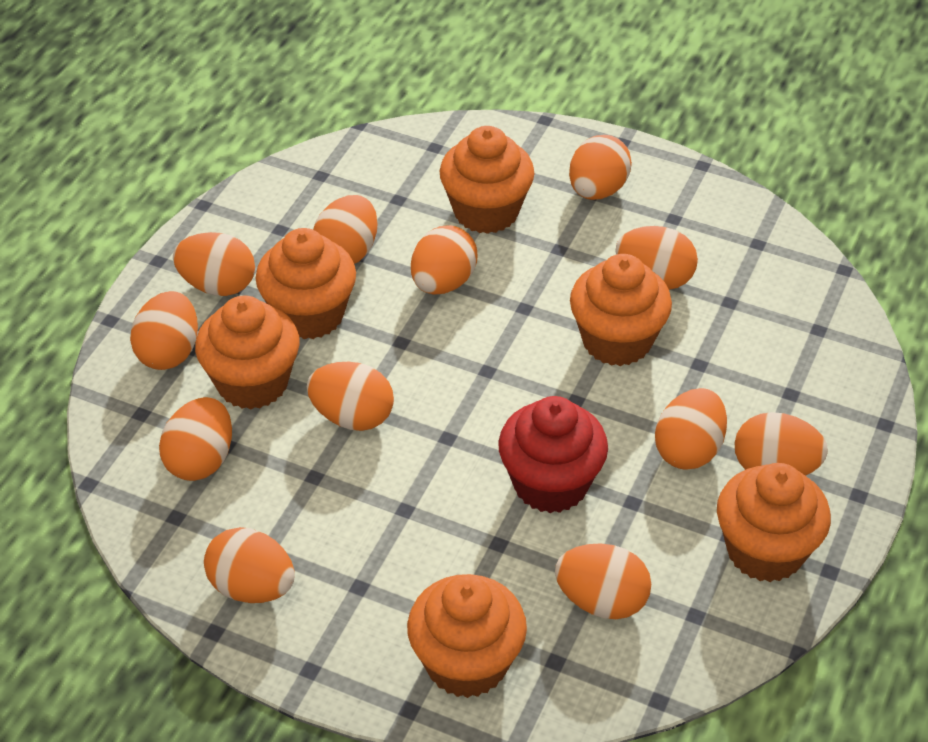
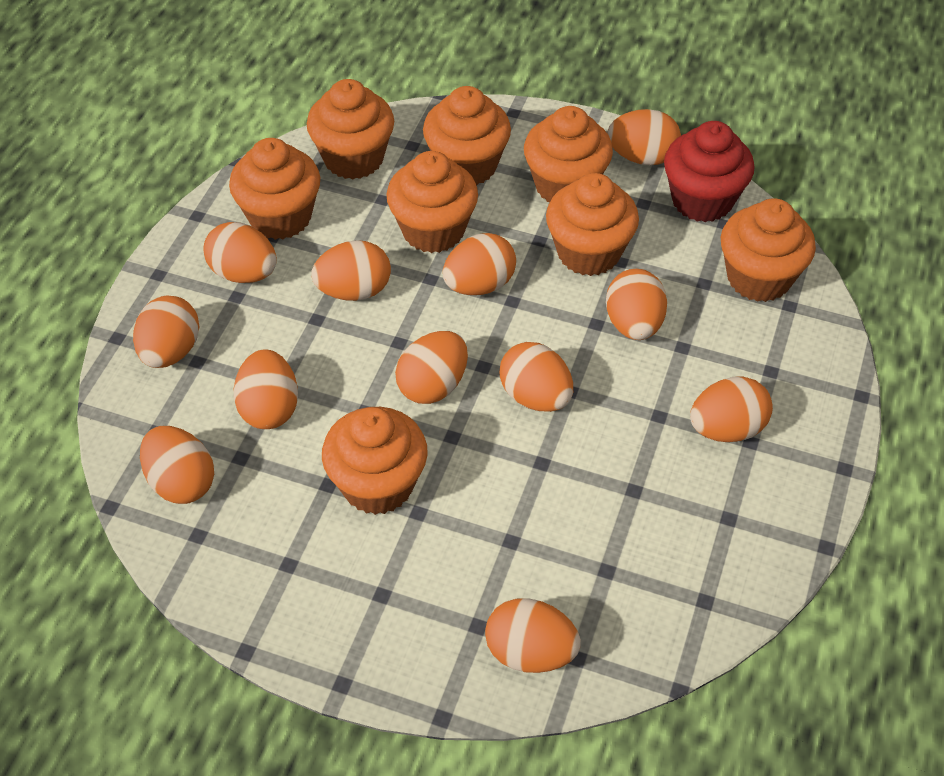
orange cupcake: 6 -> 8

